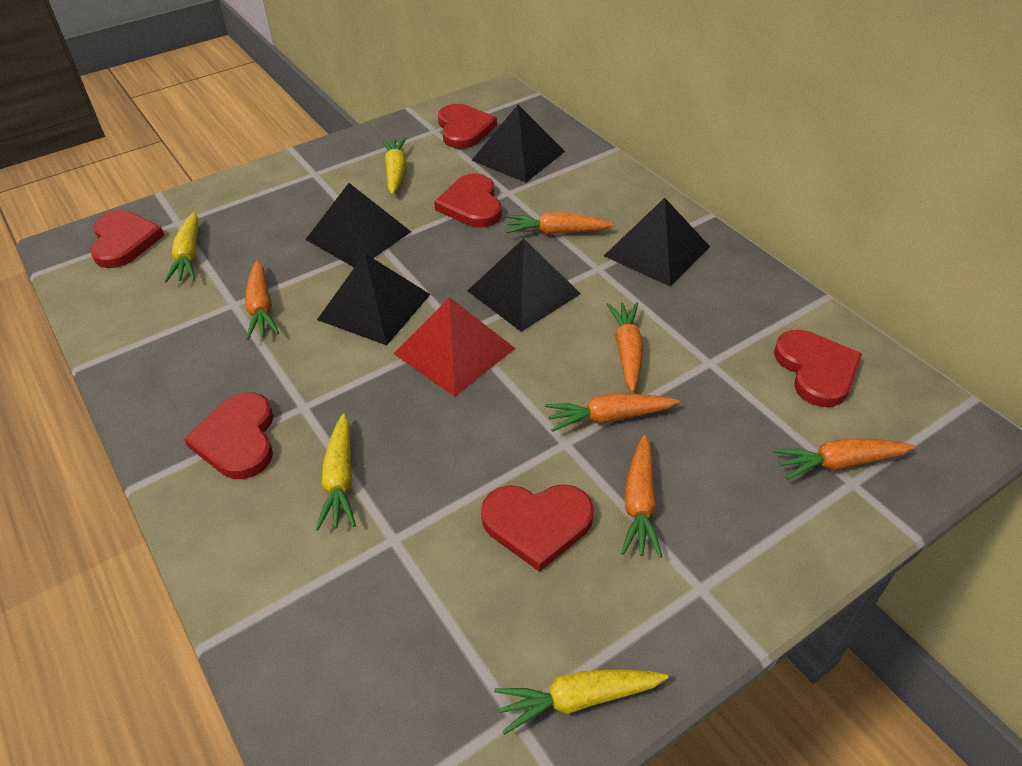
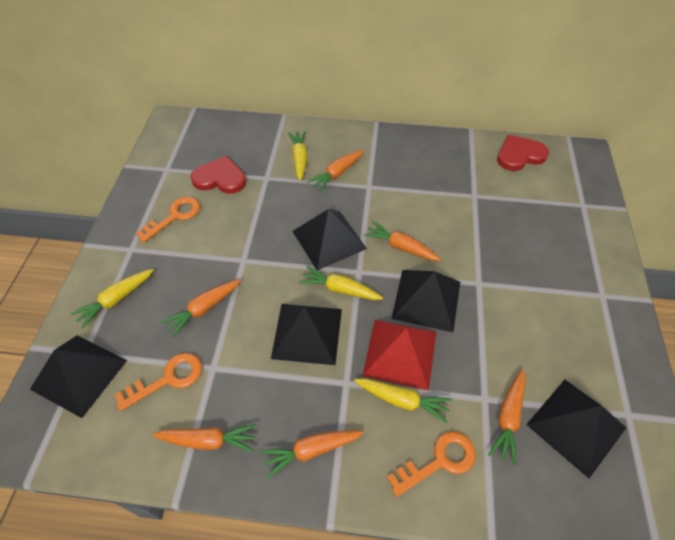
orange key: 0 -> 3
red heart: 6 -> 2

